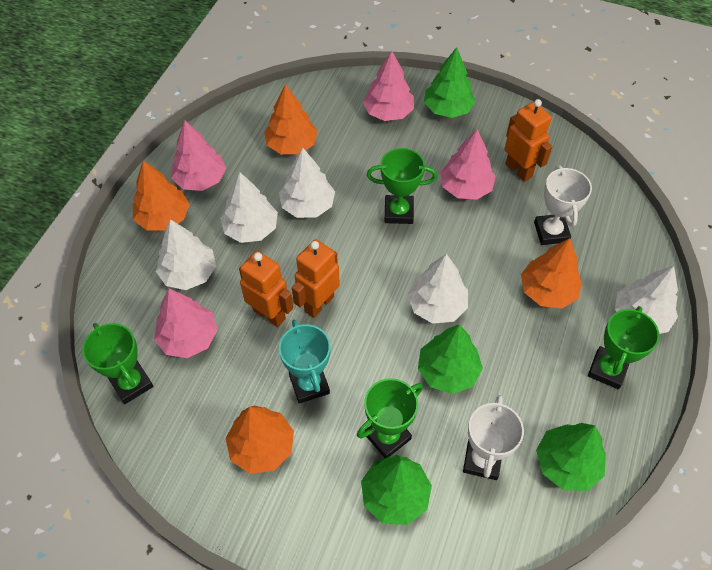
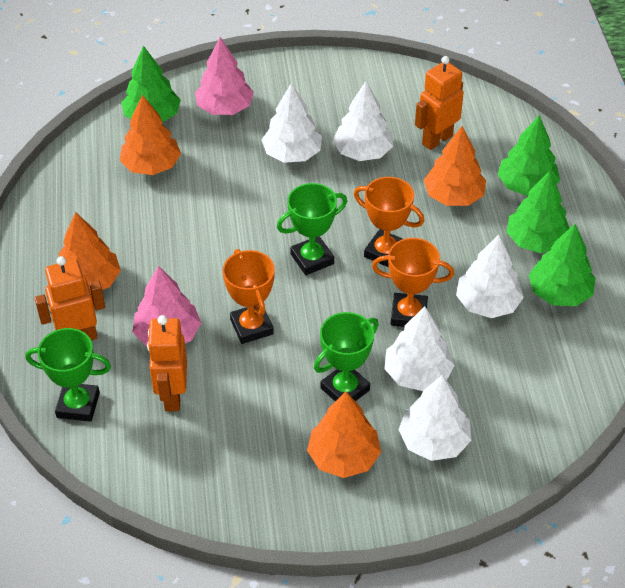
green trophy: 4 -> 3
orange trophy: 0 -> 3
pink tree: 4 -> 2
turquoise trophy: 1 -> 0
white trophy: 2 -> 0

